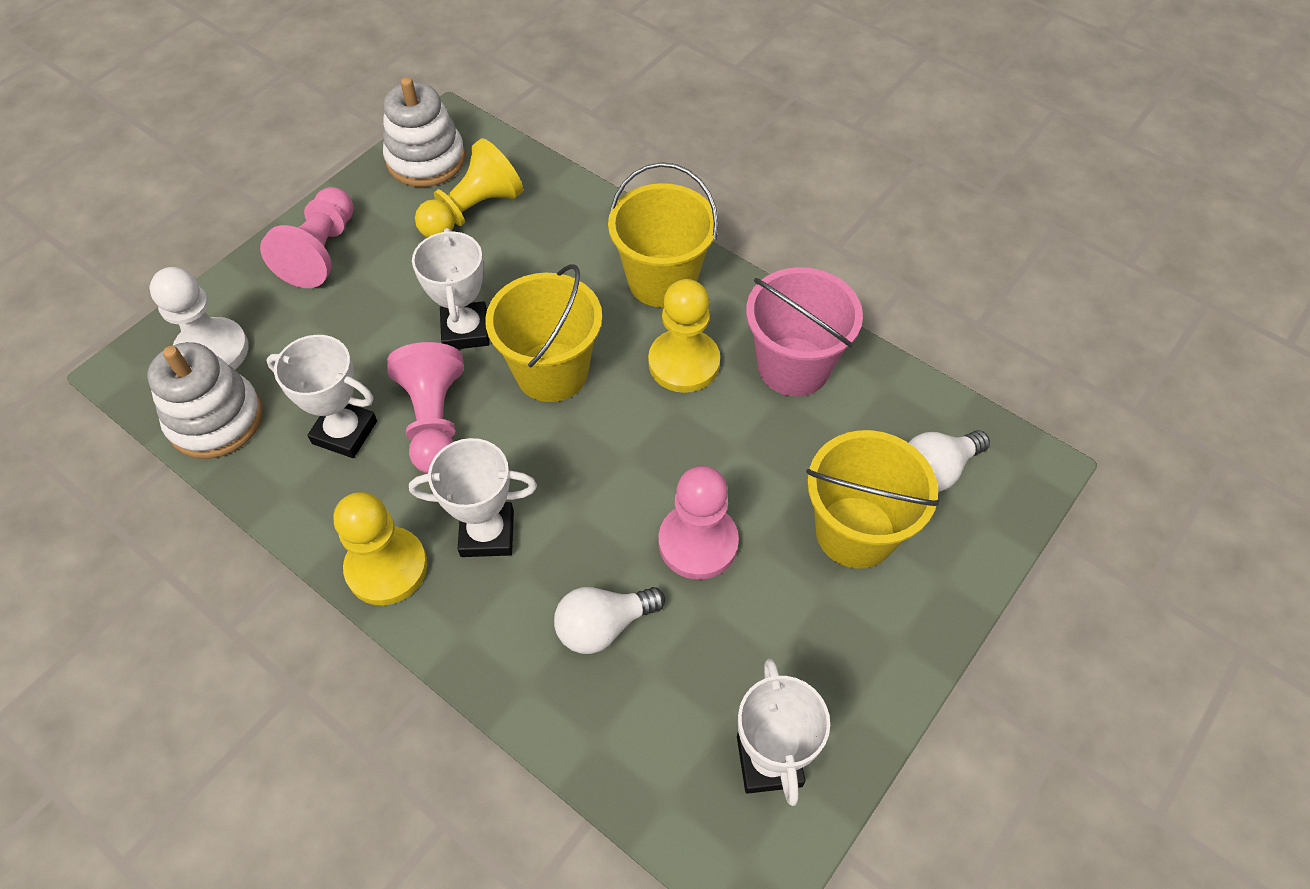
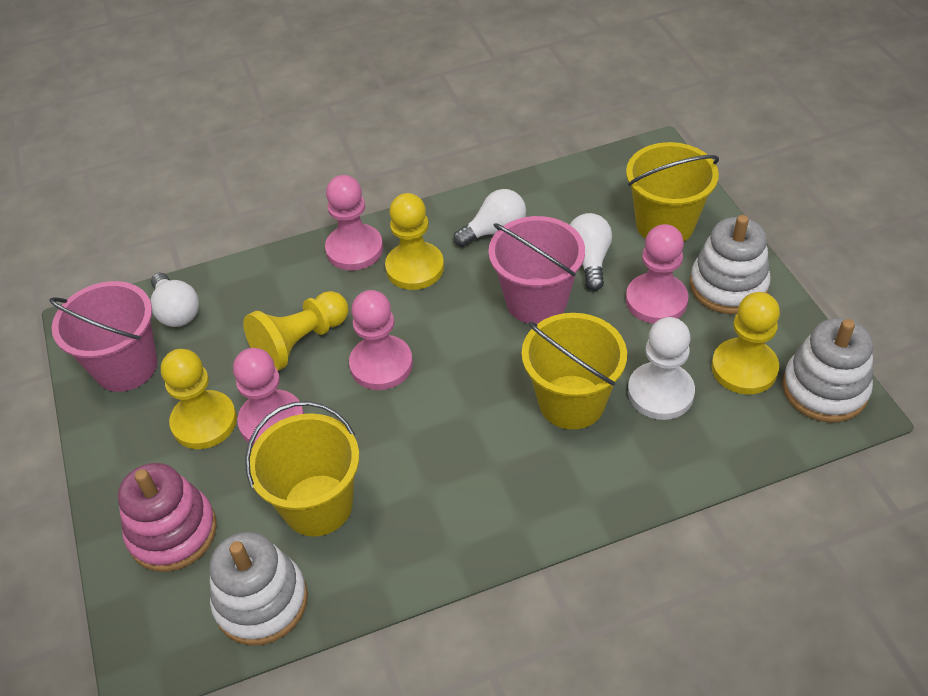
pink bucket: 1 -> 2
pink pawn: 3 -> 4
pink stacking toy: 0 -> 1
white light bulb: 2 -> 3
white stacking toy: 2 -> 3
white trophy: 4 -> 0
yellow pawn: 3 -> 4

